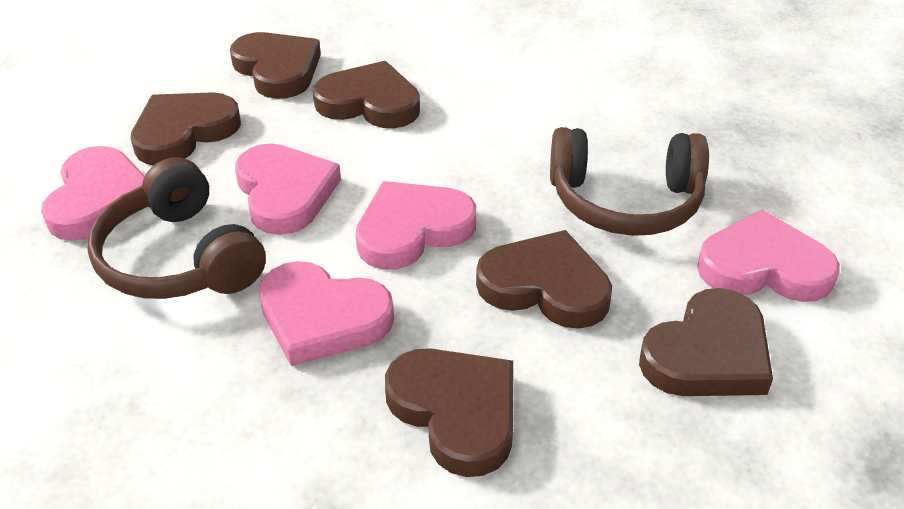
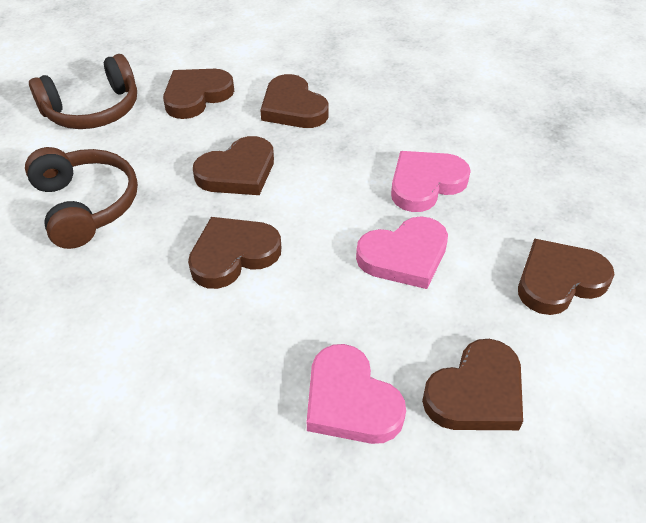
pink heart: 5 -> 3

